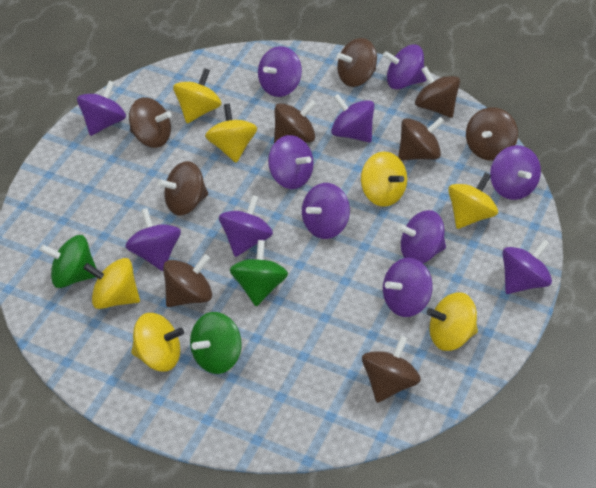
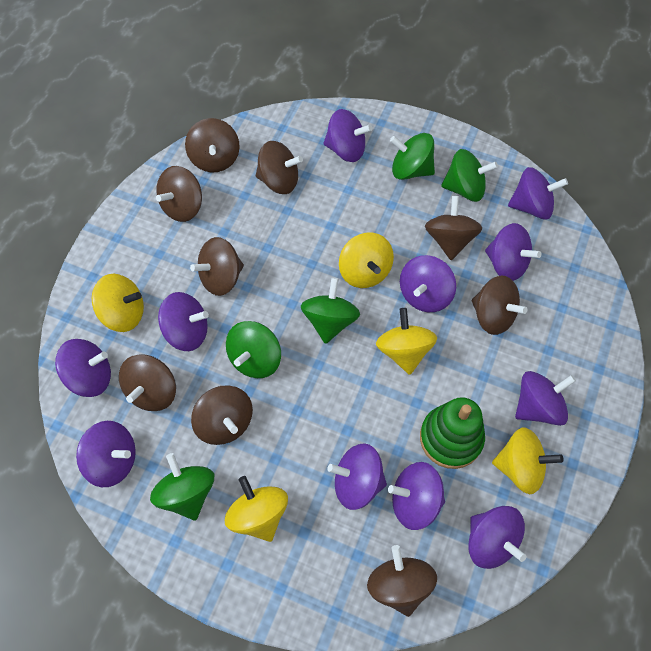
green spinning top: 3 -> 5
green stacking toy: 0 -> 1
purple spinning top: 12 -> 11
yellow spinning top: 7 -> 5

